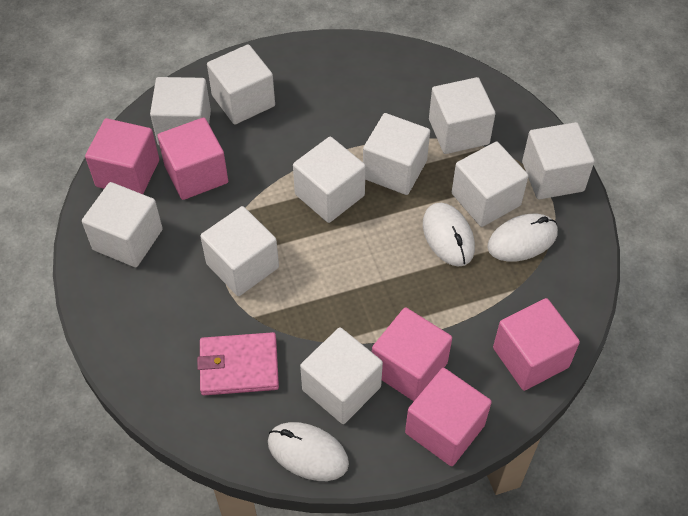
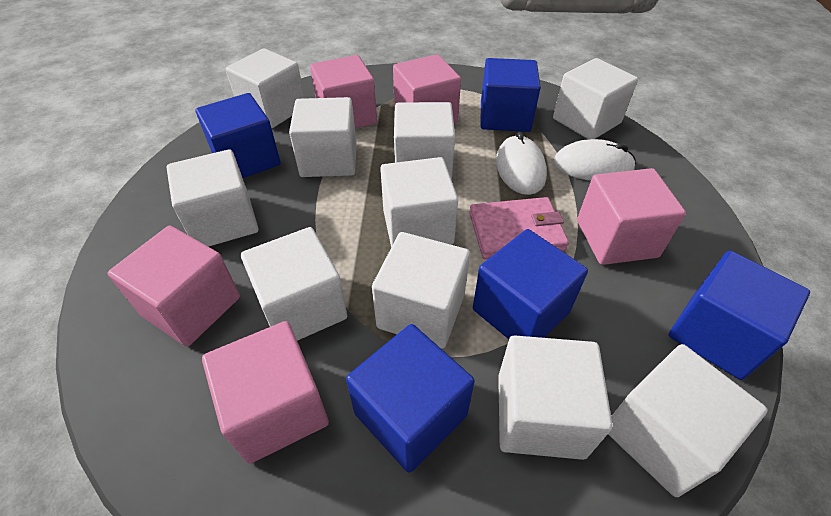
blue cube: 0 -> 5
white mouse: 3 -> 2

